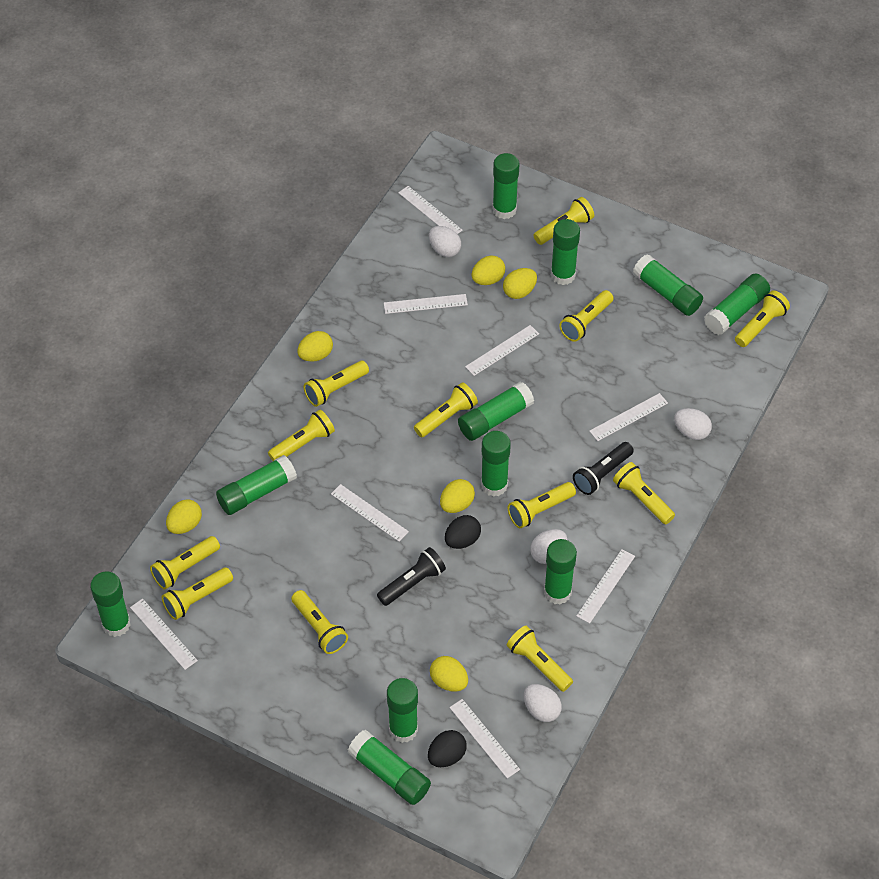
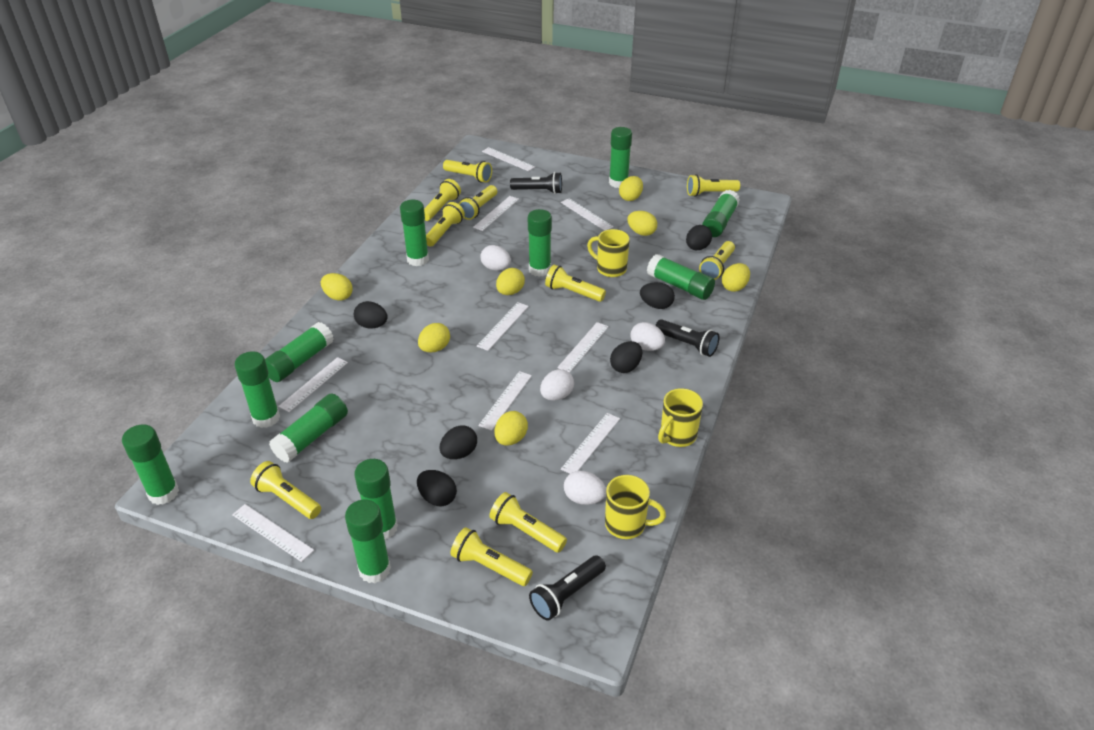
black egg: 2 -> 6
black flashlight: 2 -> 3
white ruler: 8 -> 9
yellow egg: 6 -> 7
yellow flashlight: 12 -> 10
yellow mug: 0 -> 3

